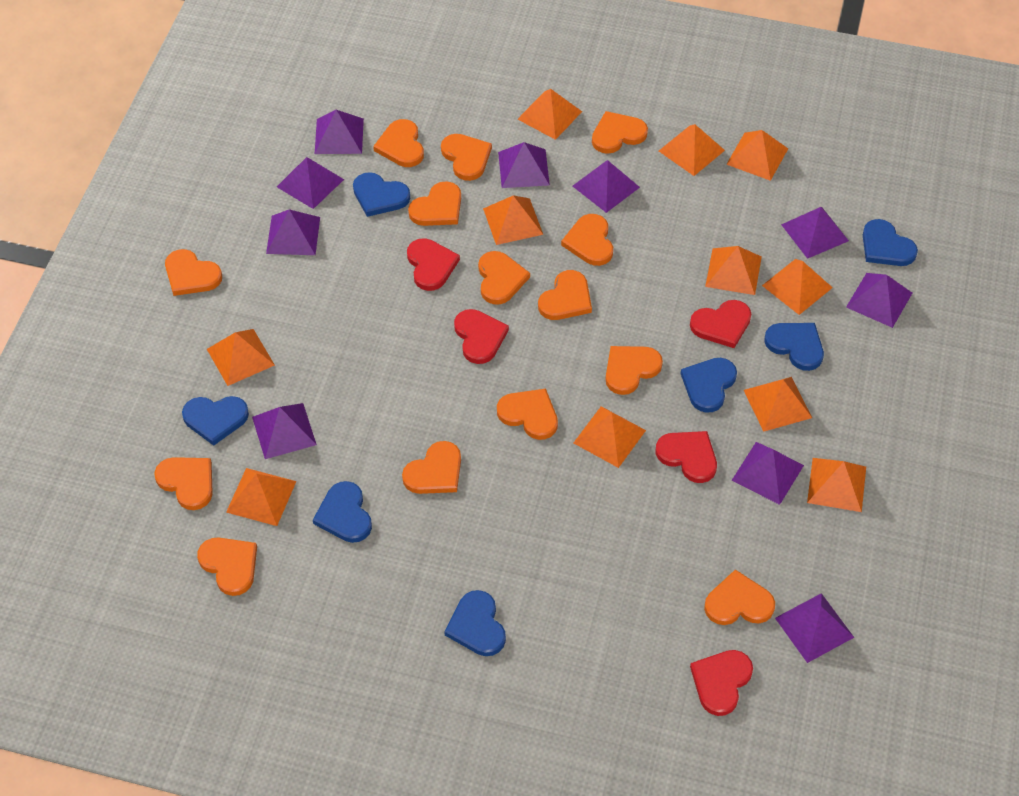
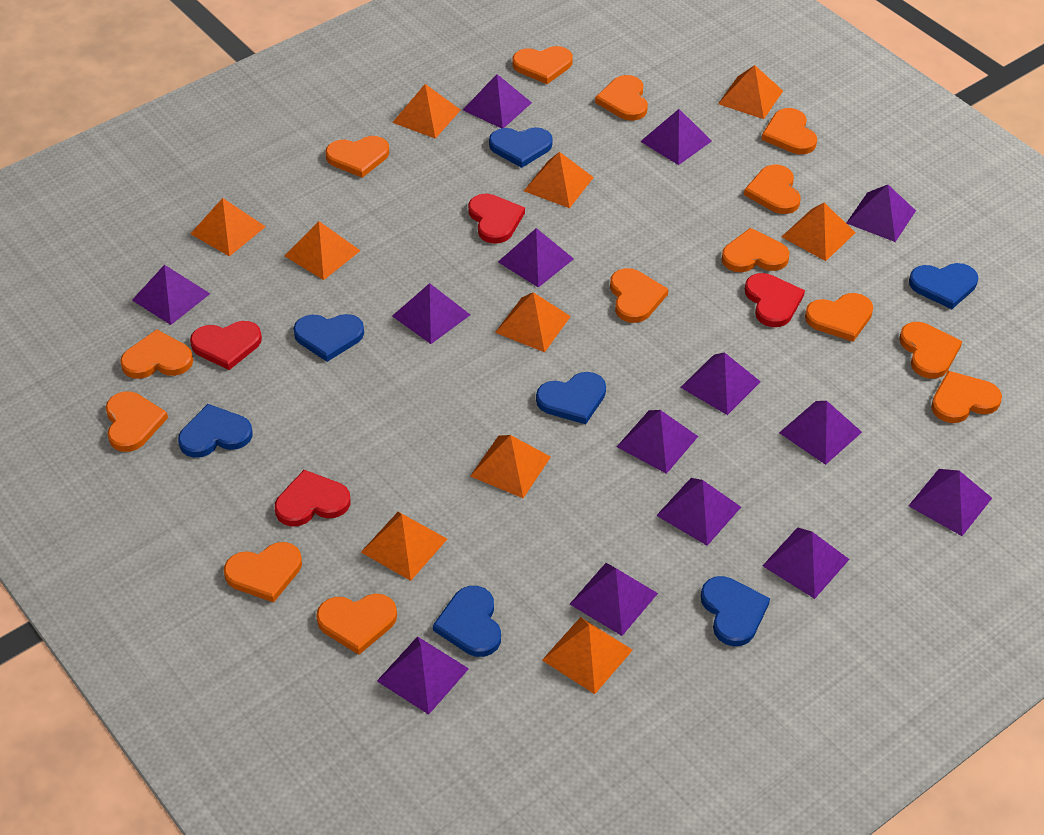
orange pyramid: 11 -> 10
purple pyramid: 10 -> 14
red heart: 5 -> 4

